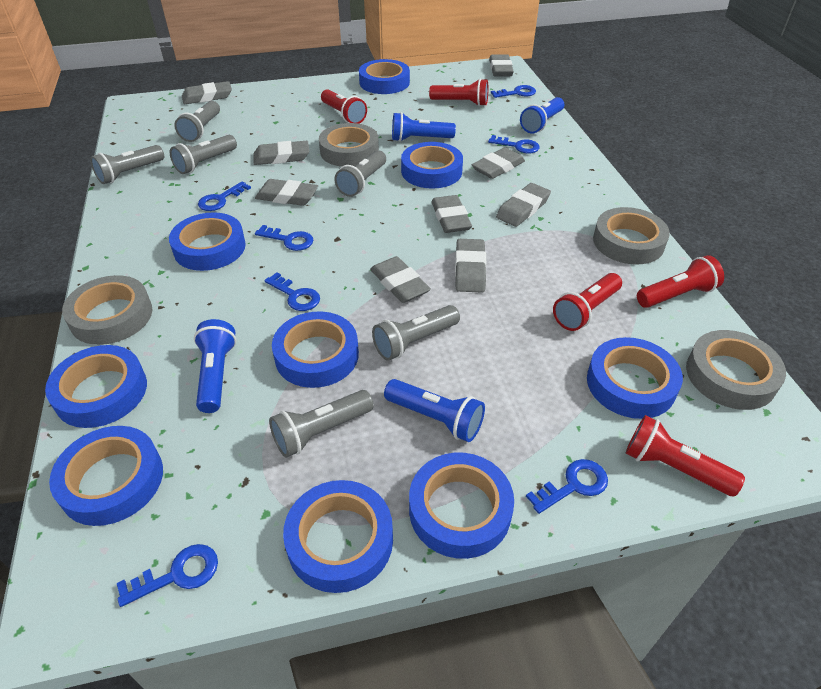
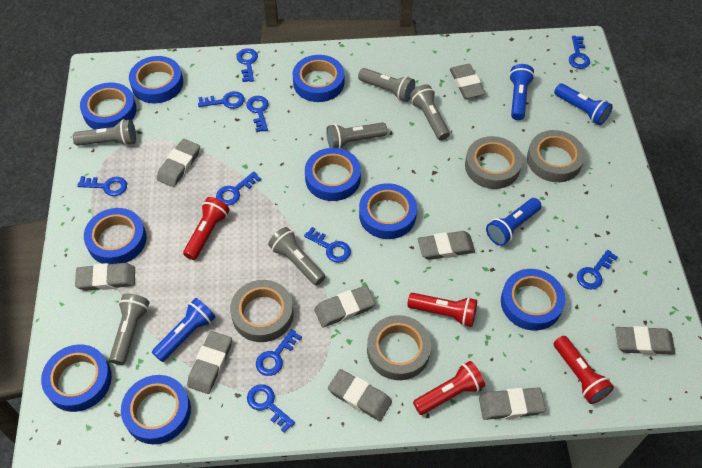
blue key: 7 -> 10
red flashlight: 5 -> 4

